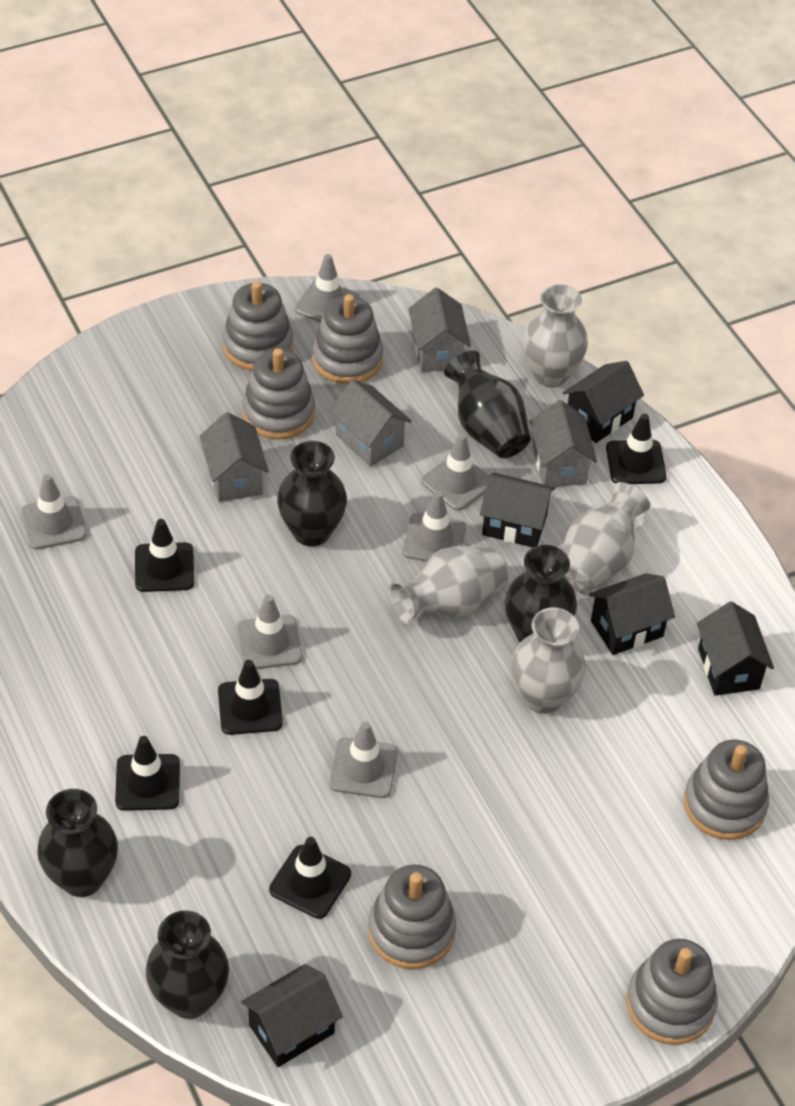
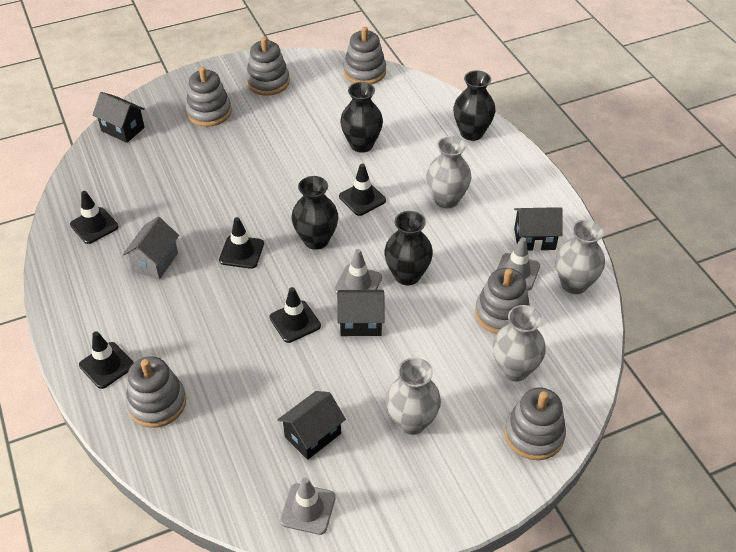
black house: 5 -> 4
black vase: 5 -> 4
grey house: 4 -> 1
grey traffic cone: 6 -> 3

